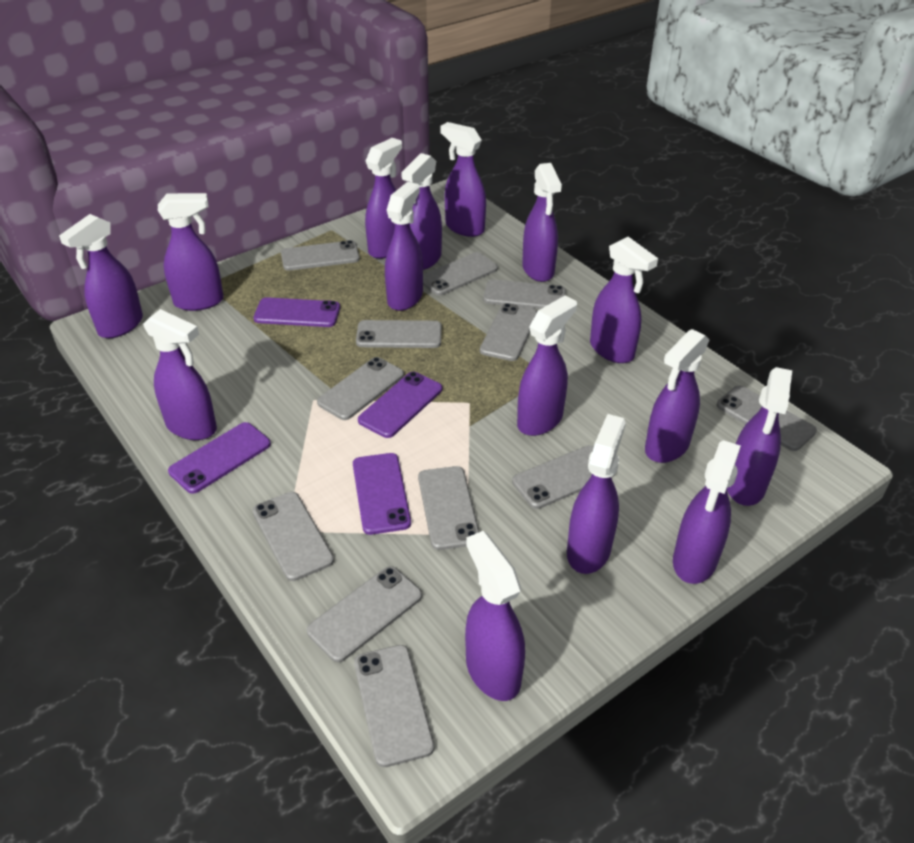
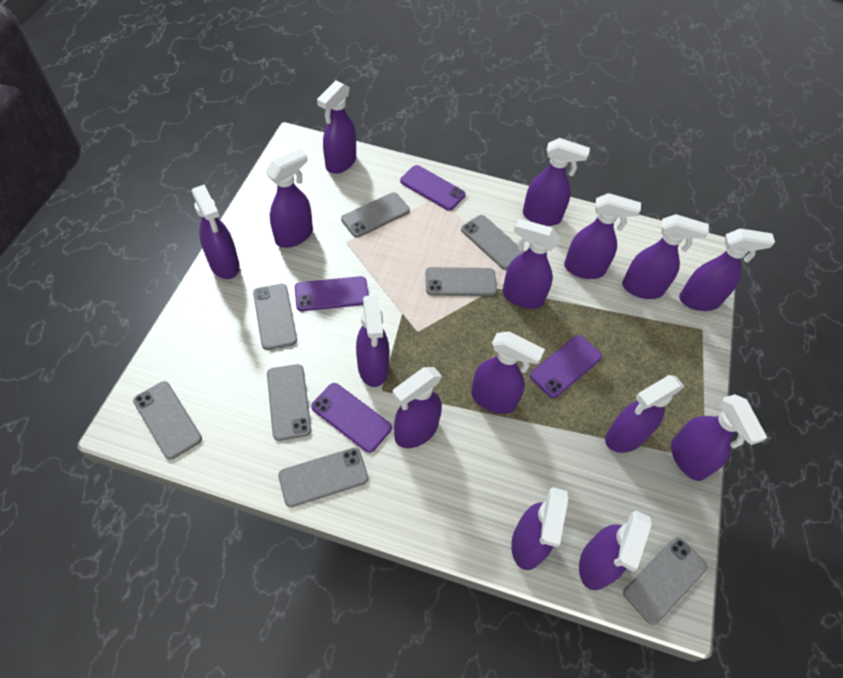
grey phone: 12 -> 8

